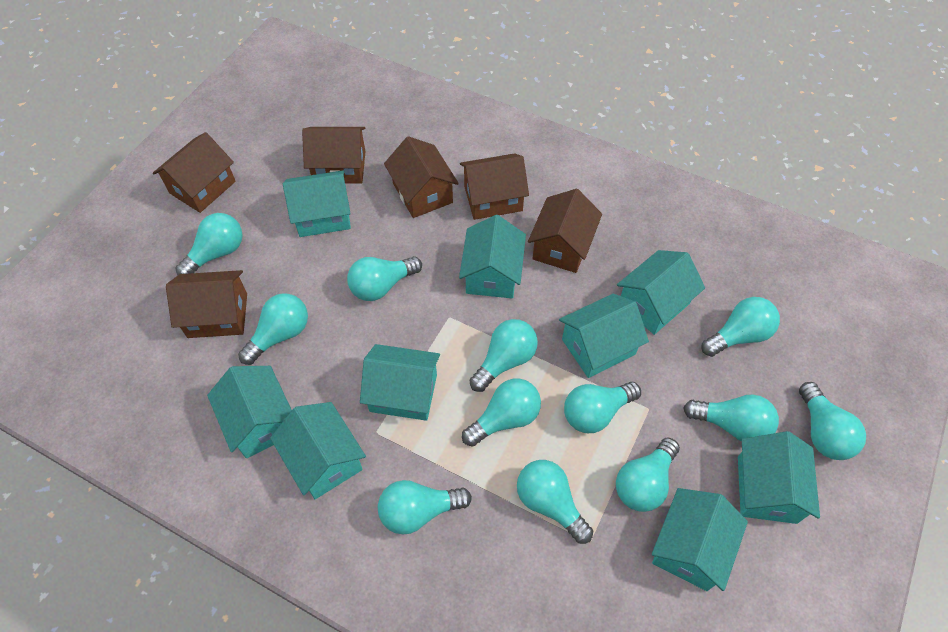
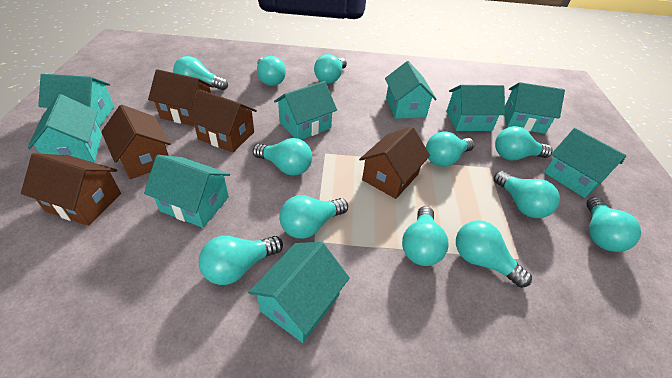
brown house: 6 -> 5

